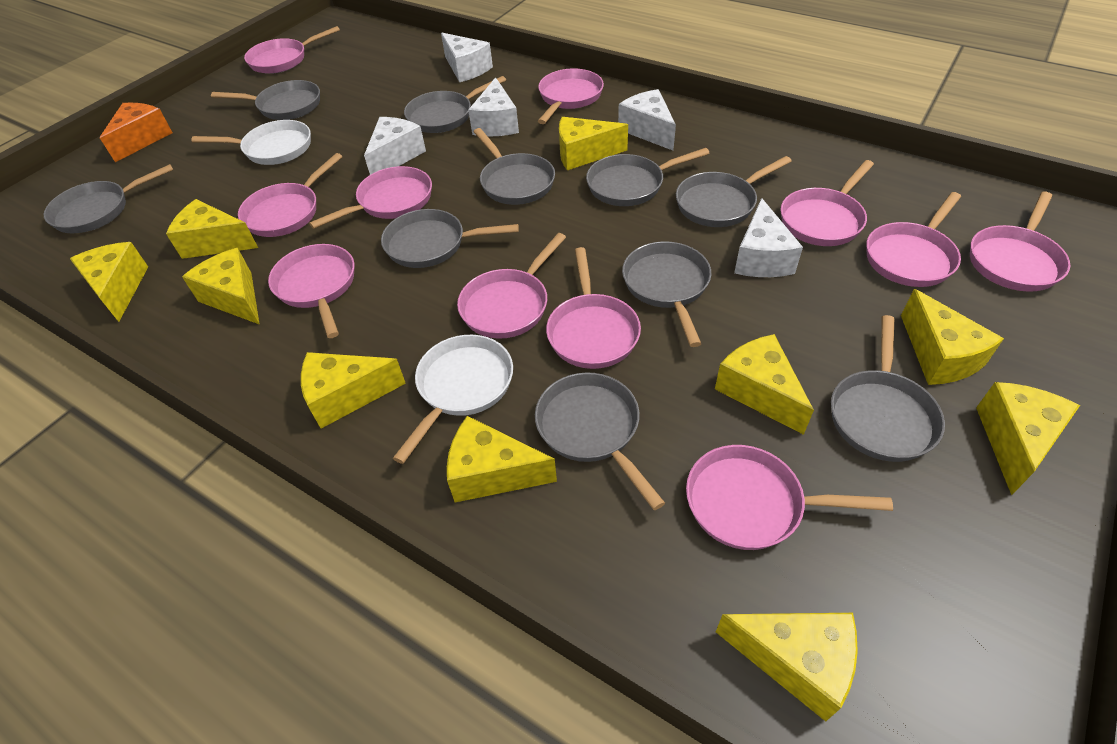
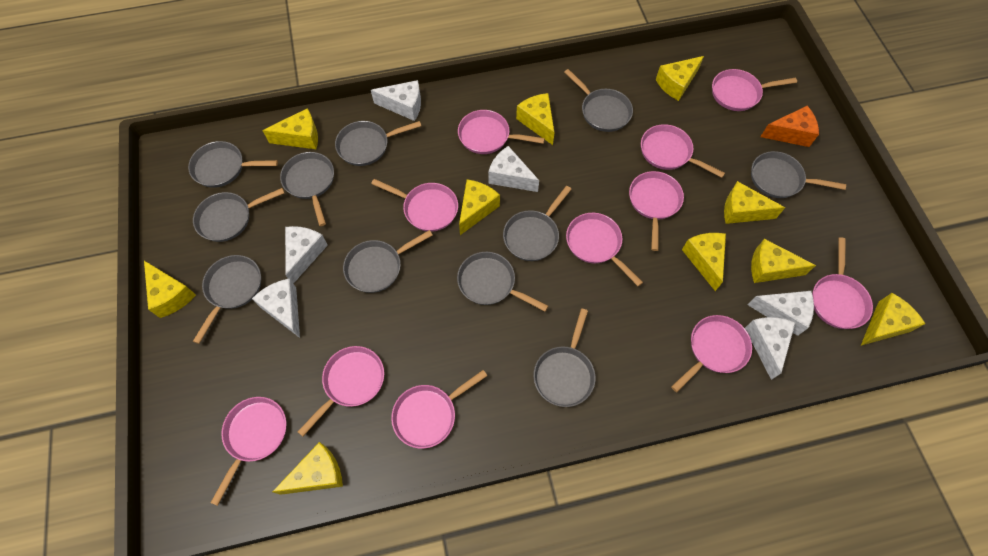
grey pan: 10 -> 11
white cheese: 5 -> 6
white pan: 2 -> 0

